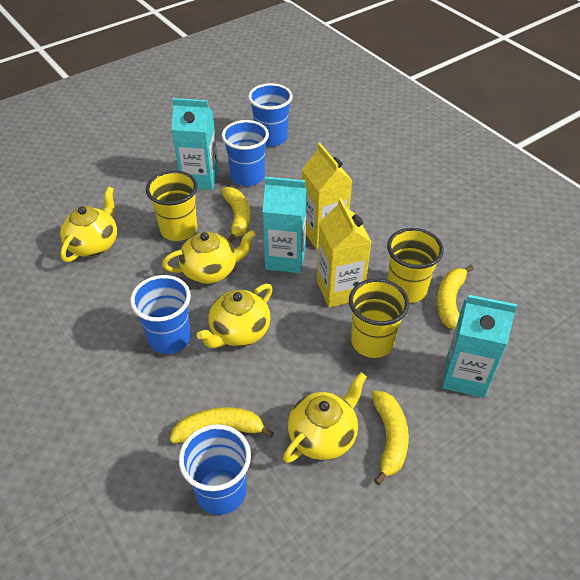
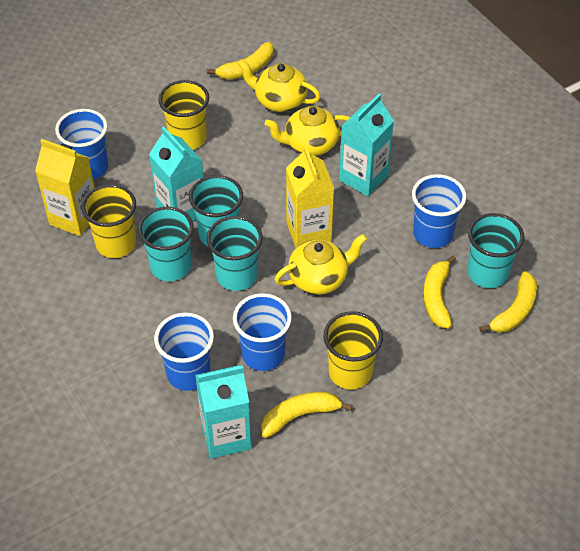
turquoise cup: 0 -> 4
yellow teapot: 4 -> 3

